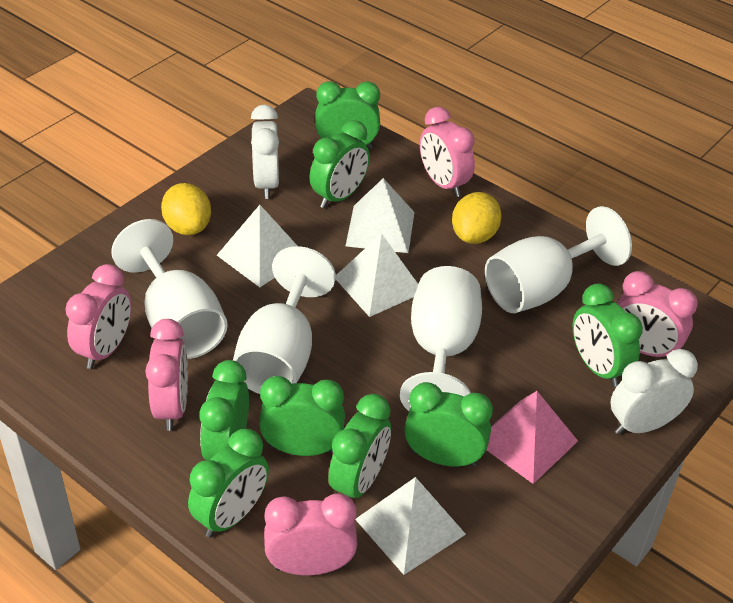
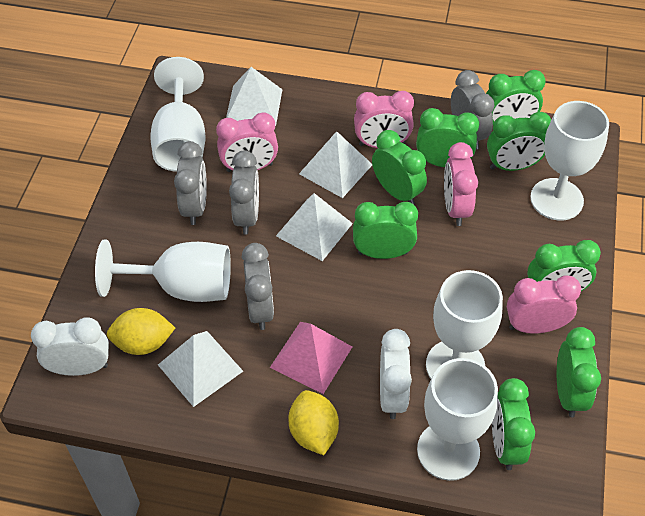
grey clock: 0 -> 4
pink clock: 5 -> 4
white goblet: 4 -> 5

